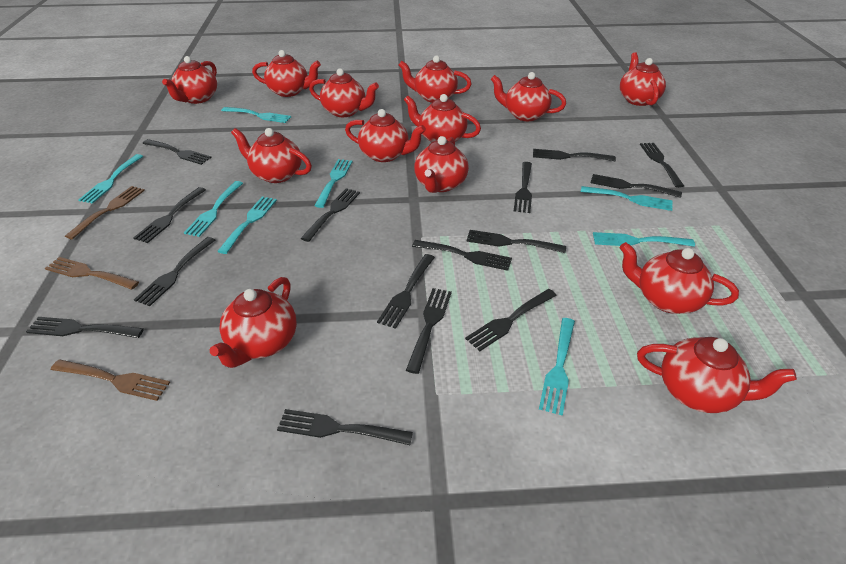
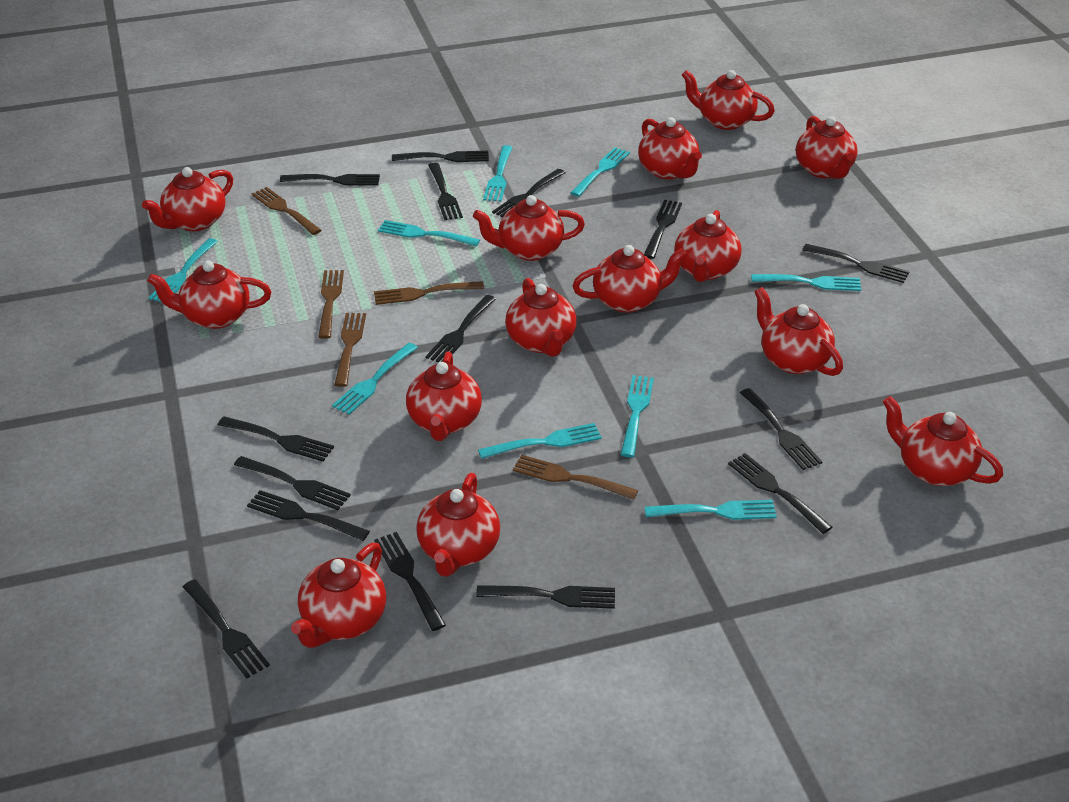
brown fork: 3 -> 5
red teapot: 13 -> 14
turquoise fork: 8 -> 9

